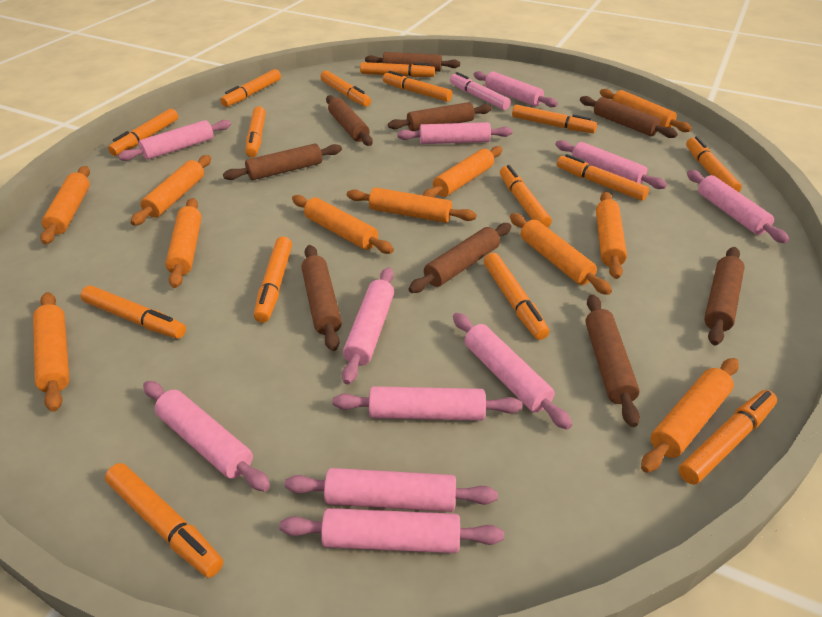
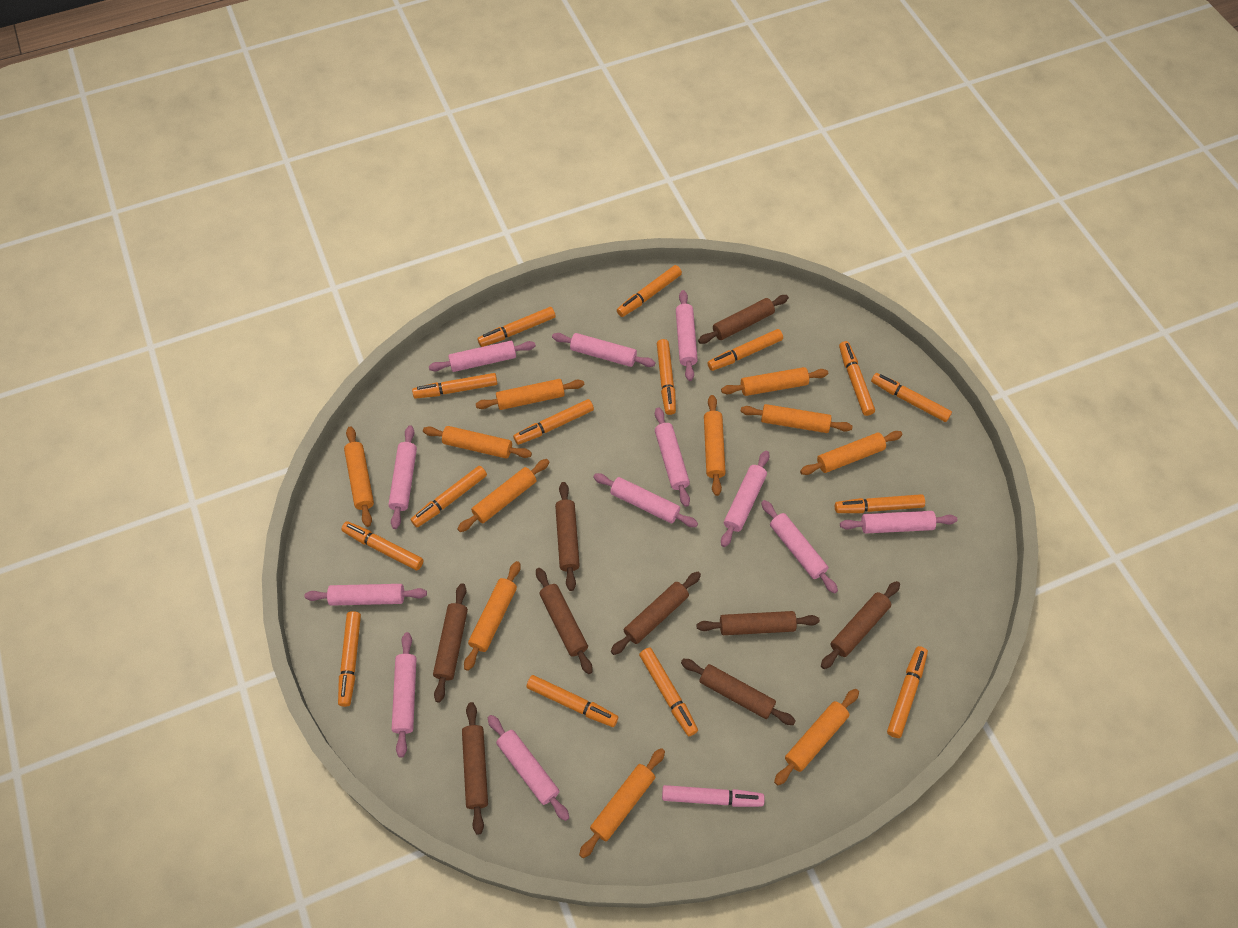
pink rolling pin: 11 -> 12

